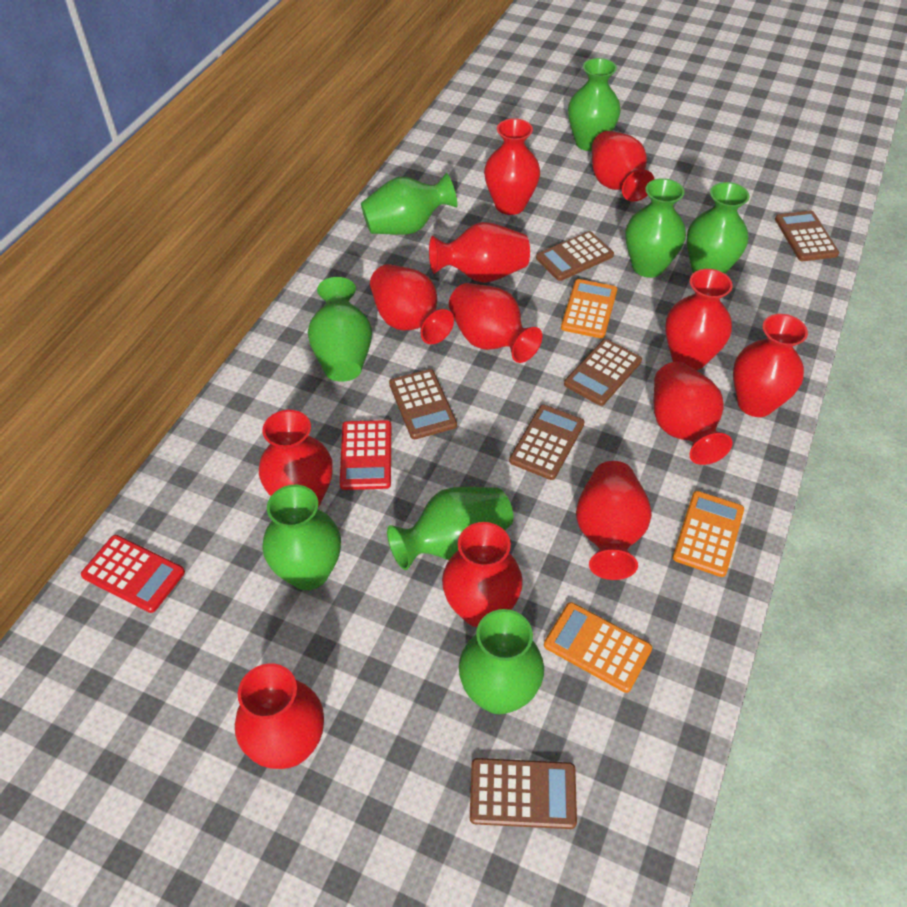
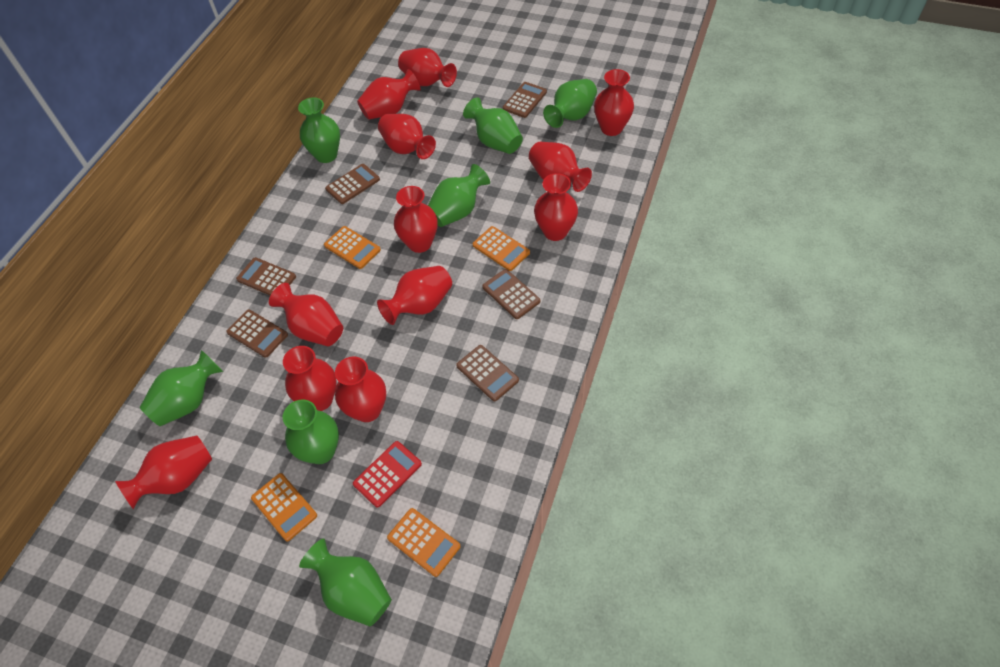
green vase: 8 -> 7
orange calculator: 3 -> 4
red calculator: 2 -> 1

